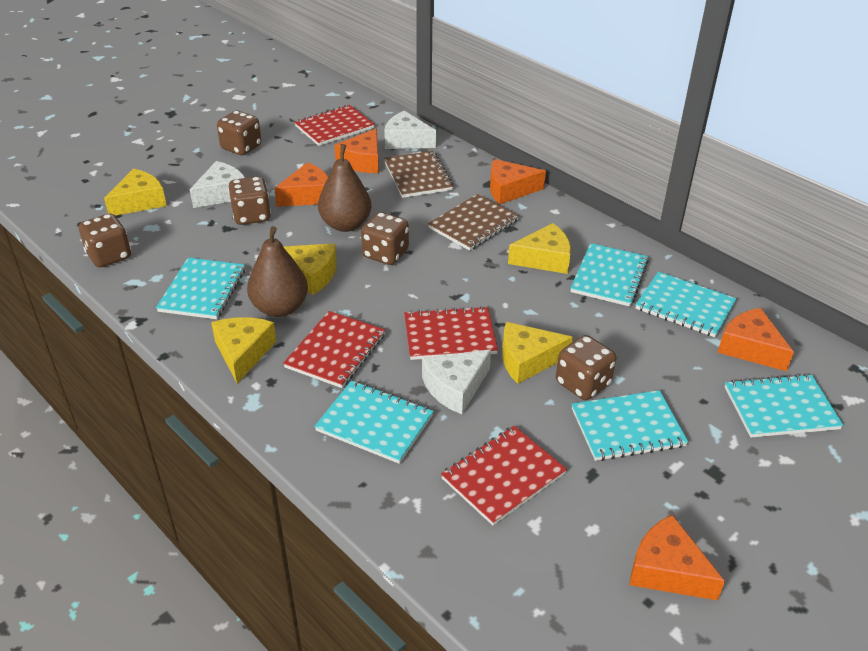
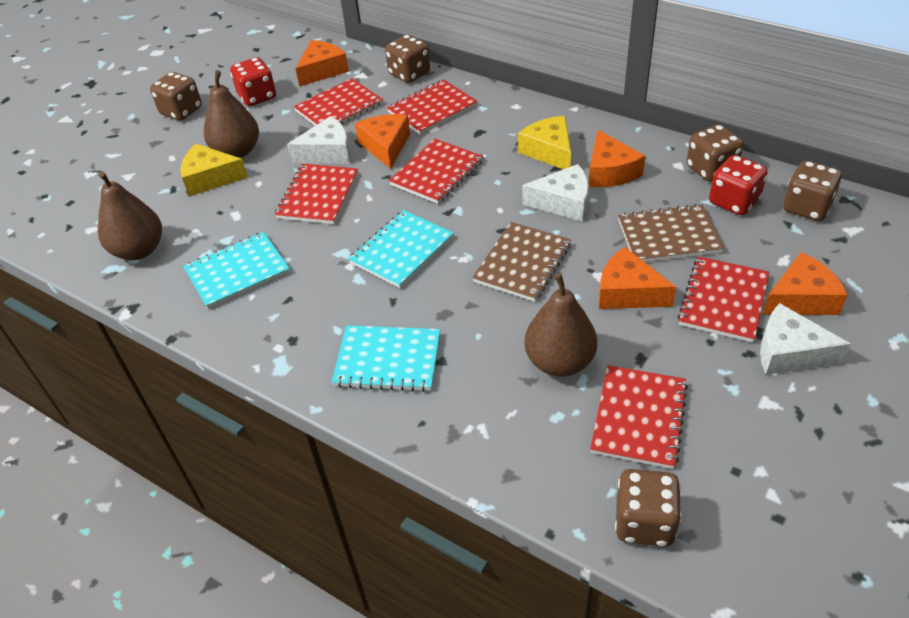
brown pear: 2 -> 3
red dice: 0 -> 2
red notebook: 4 -> 6
turquoise notebook: 6 -> 3
yellow cheese: 5 -> 2

